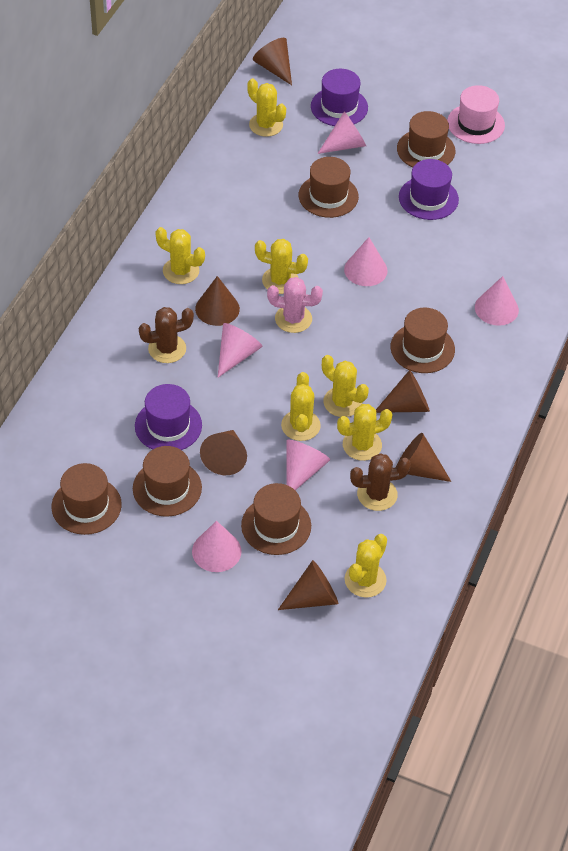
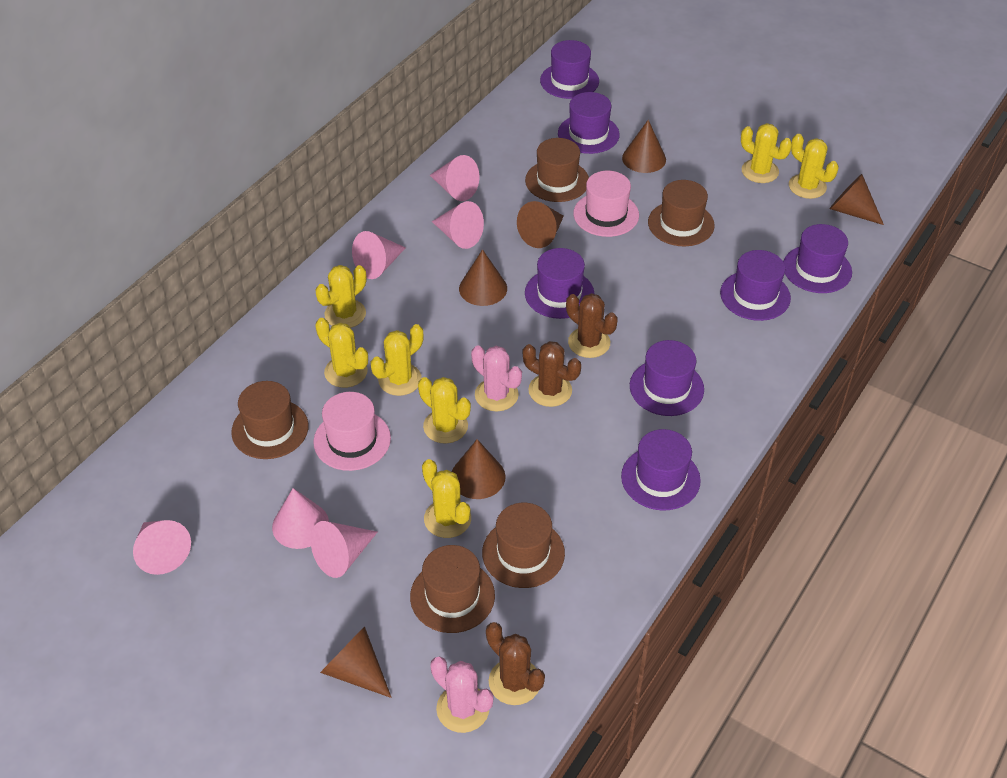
brown cactus: 2 -> 3
brown hat: 6 -> 5
pink cactus: 1 -> 2
pink hat: 1 -> 2
purple hat: 3 -> 7

